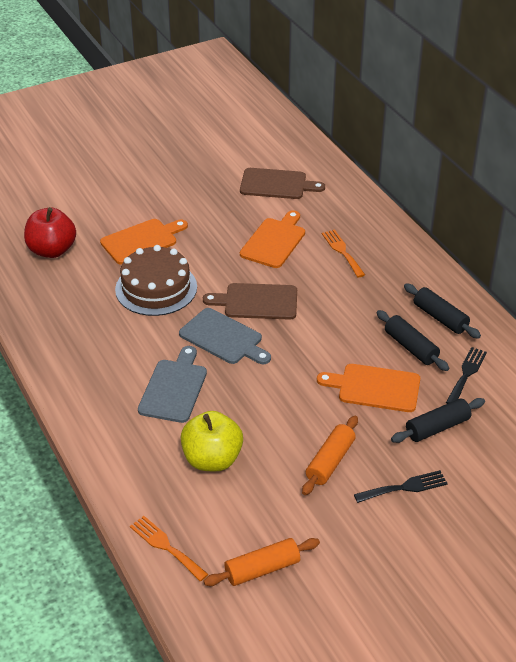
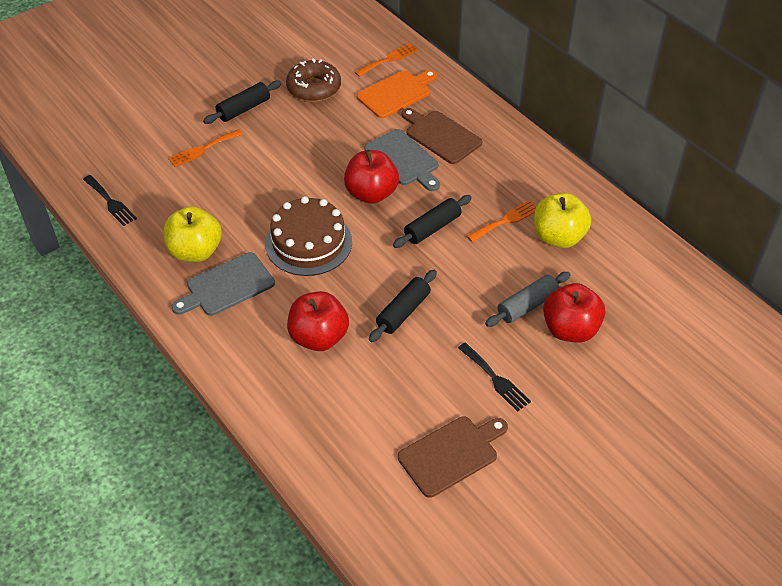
brown donut: 0 -> 1
grey rolling pin: 0 -> 1
orange cutting board: 3 -> 1
orange fork: 2 -> 3
orange rolling pin: 2 -> 0
red apple: 1 -> 3
yellow apple: 1 -> 2

